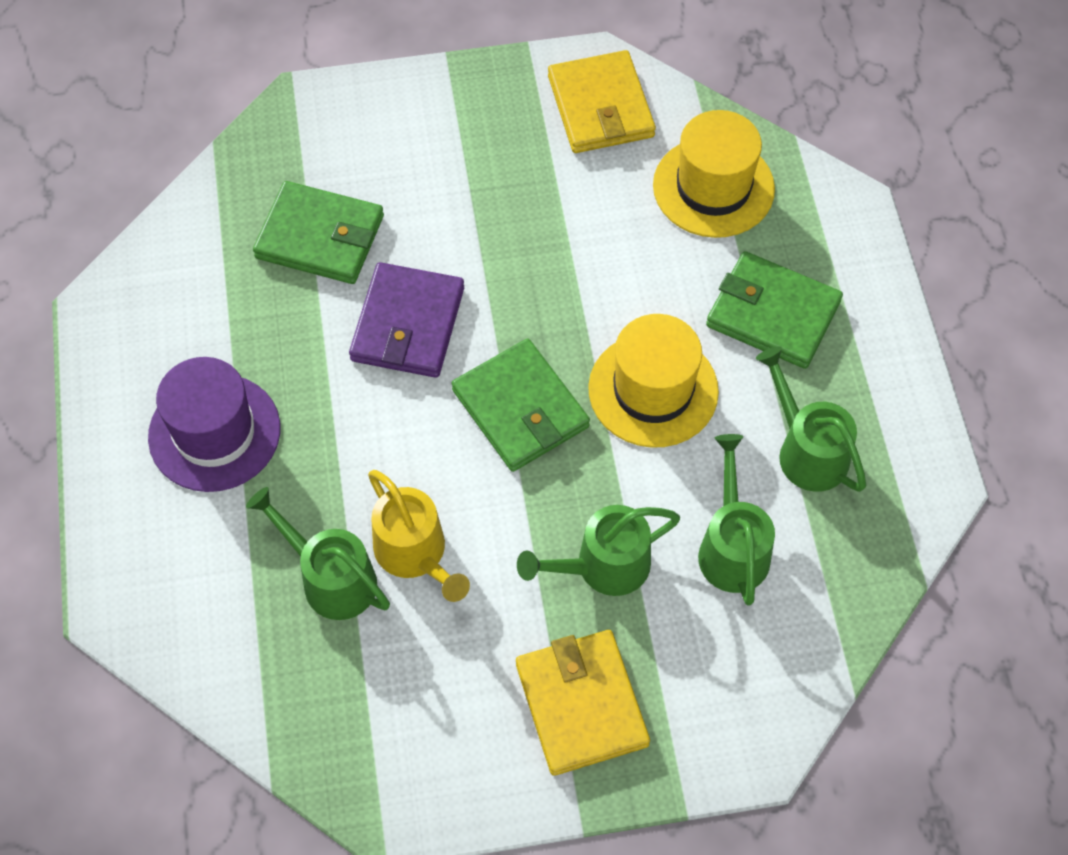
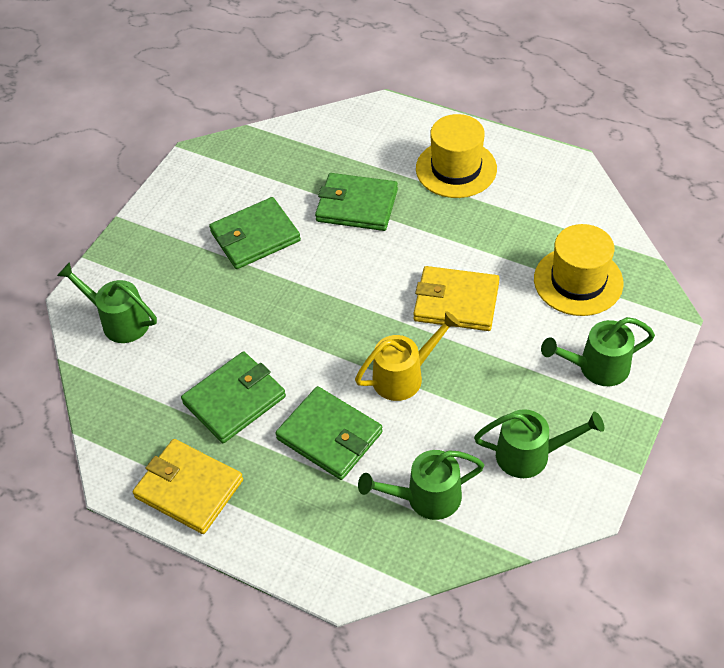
green wallet: 3 -> 4
purple hat: 1 -> 0
purple wallet: 1 -> 0

